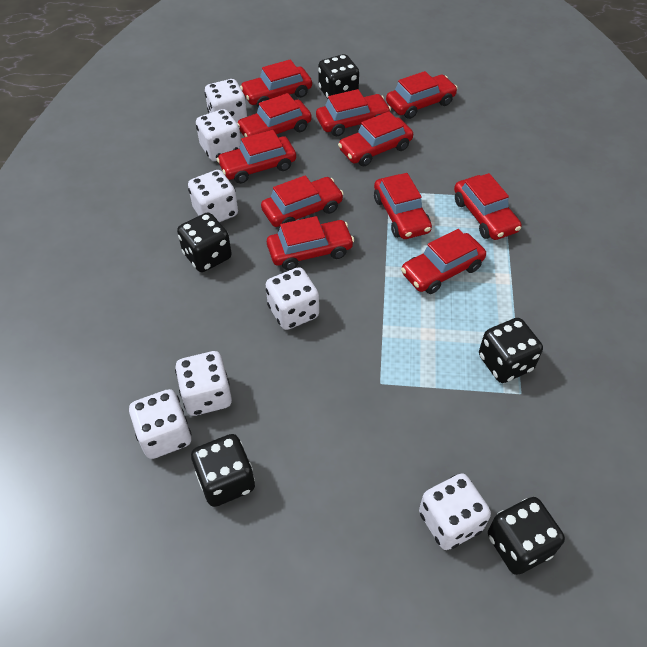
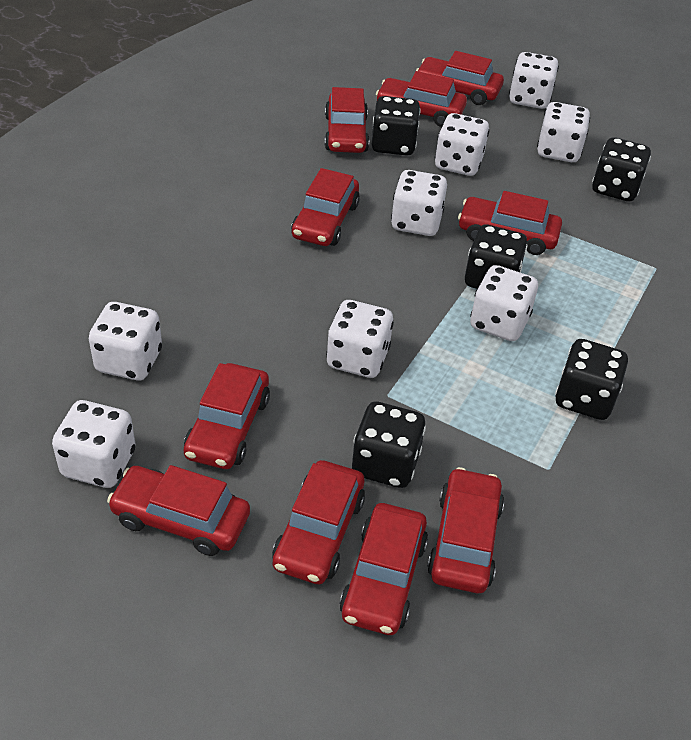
red car: 11 -> 10
white dice: 7 -> 8

